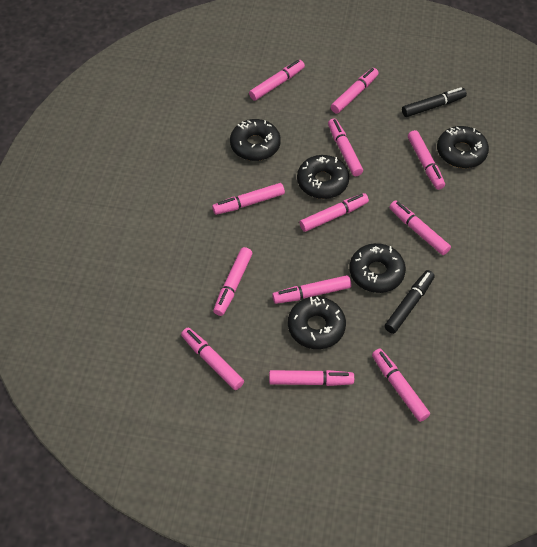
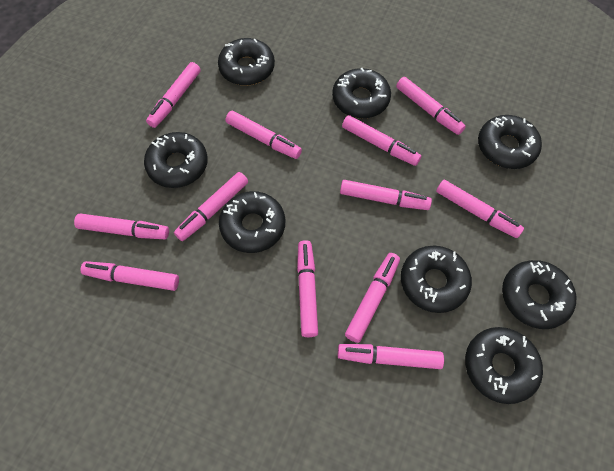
black donut: 5 -> 8
black marker: 2 -> 0

